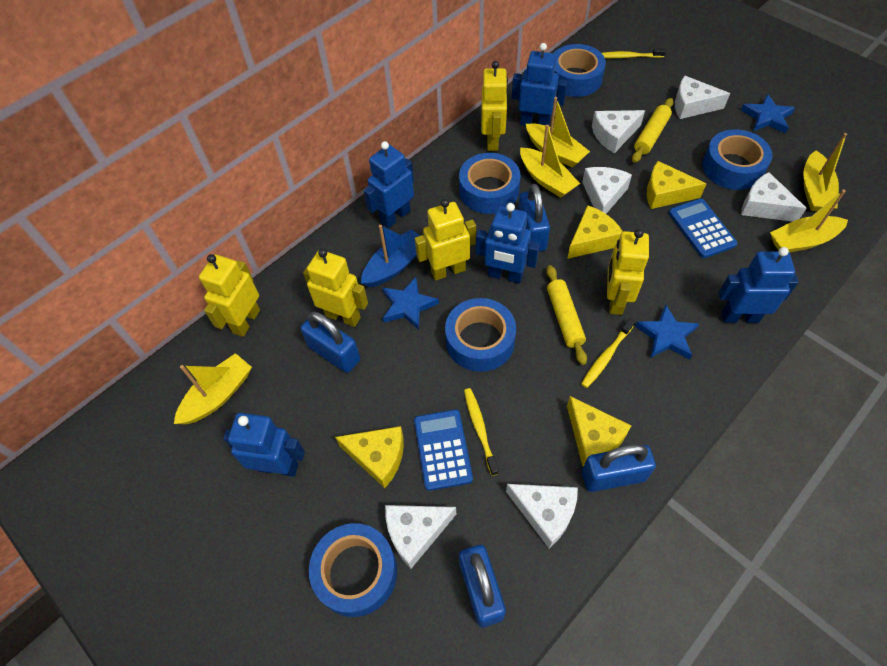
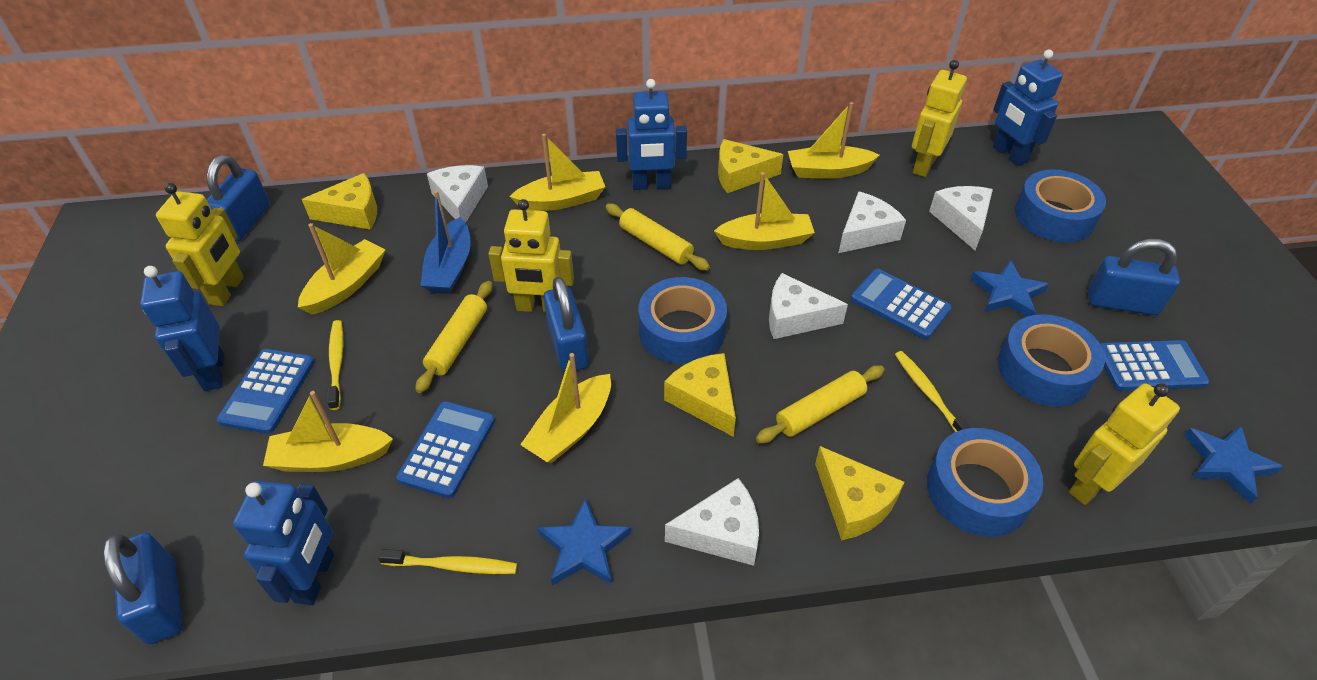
blue calculator: 2 -> 4
blue robot: 5 -> 4
blue tape: 5 -> 4
white cheese: 6 -> 5
yellow boat: 5 -> 6
yellow robot: 5 -> 4
yellow rolling pin: 2 -> 3

